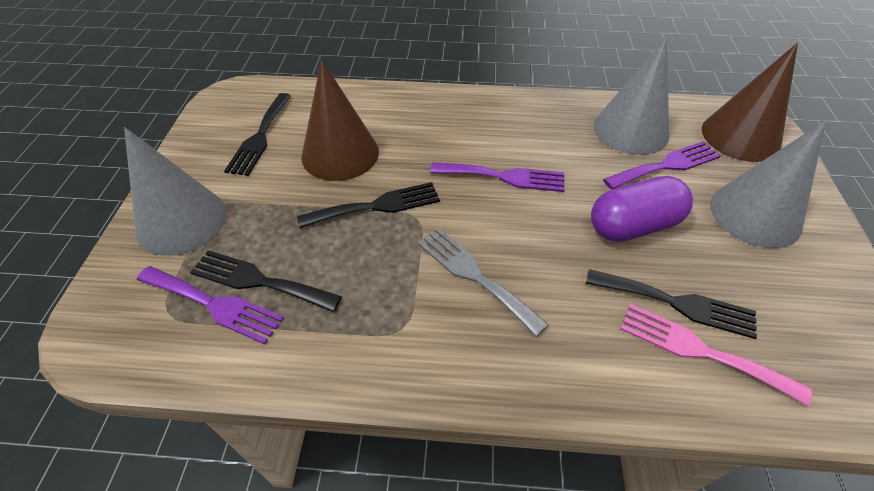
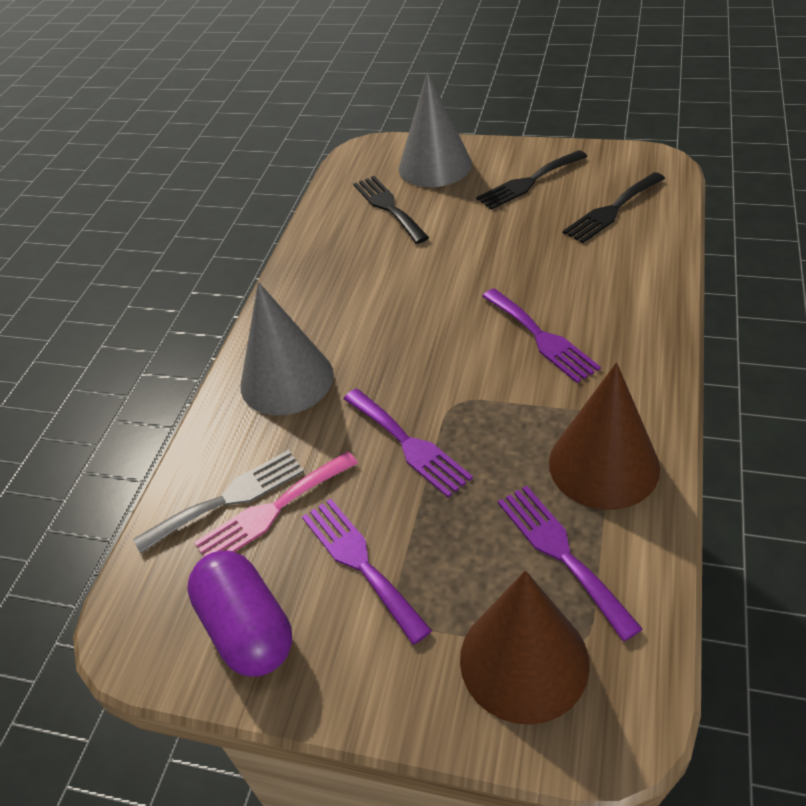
black fork: 4 -> 3
grey cone: 3 -> 2
purple fork: 3 -> 4

